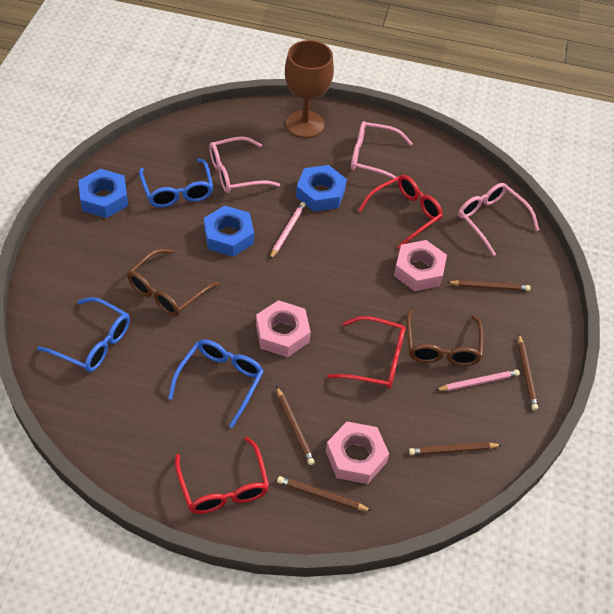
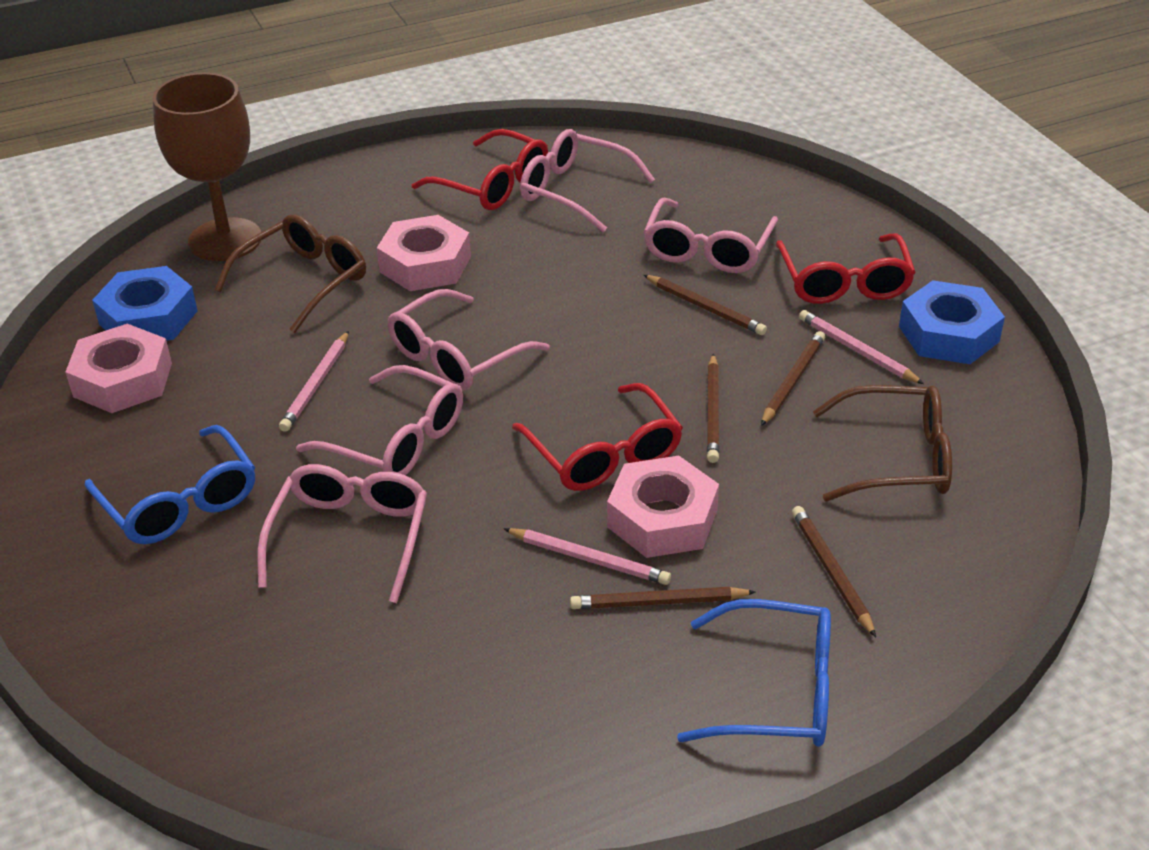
blue glasses: 3 -> 2
blue nut: 3 -> 2
pink glasses: 3 -> 5
pink pencil: 2 -> 3

